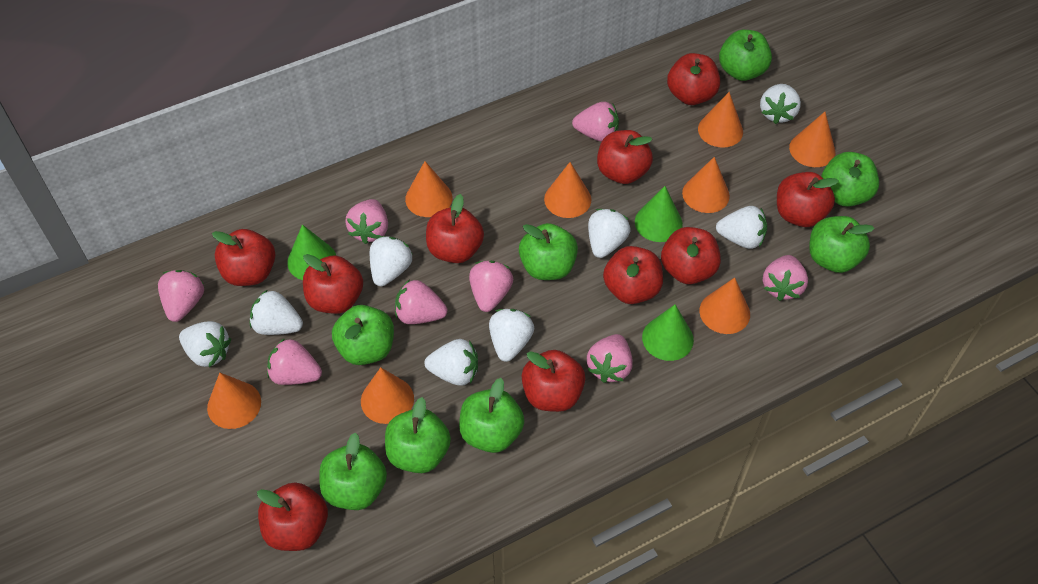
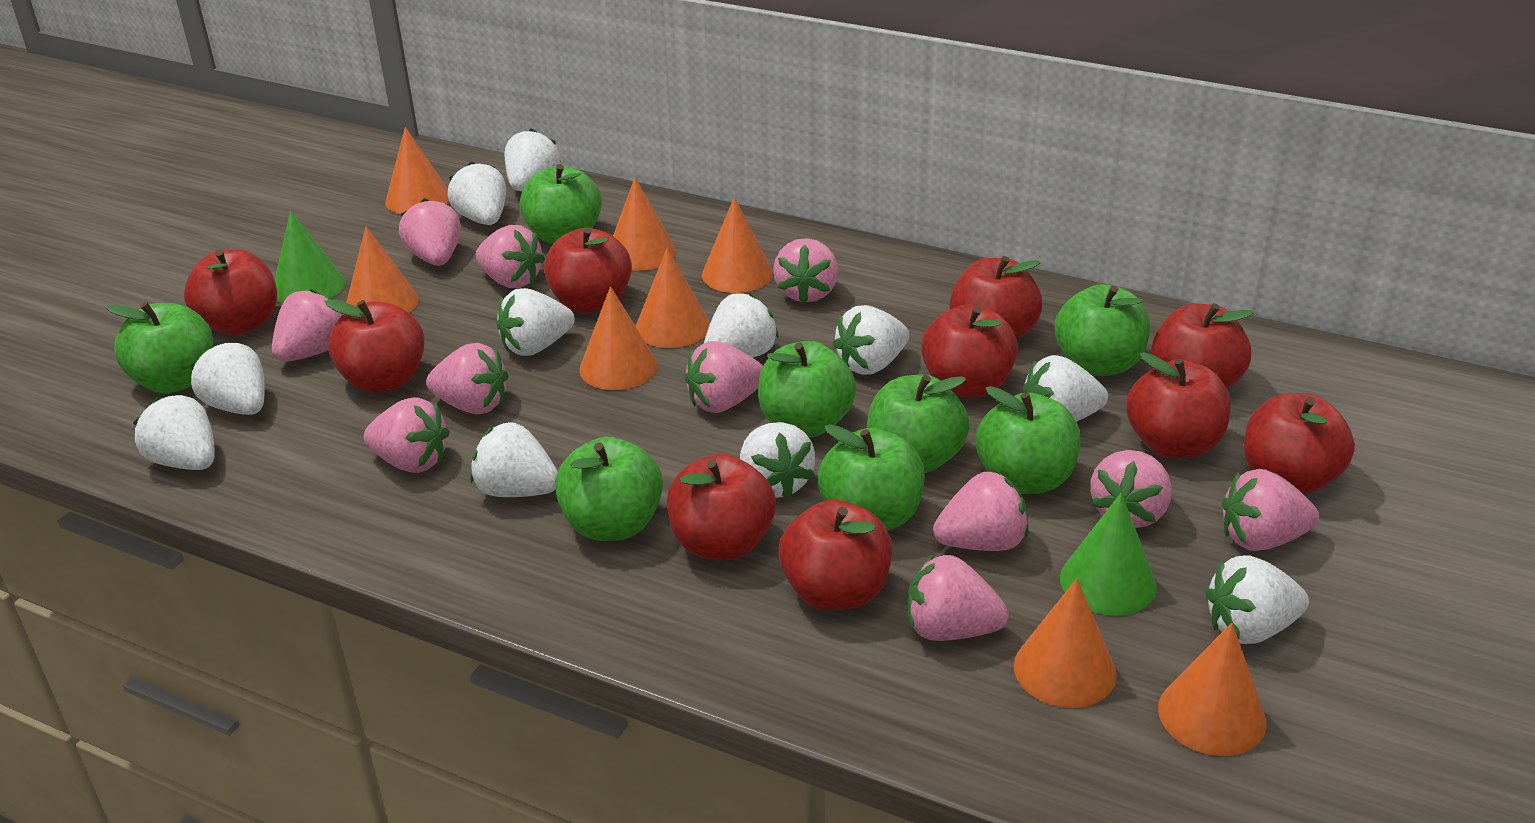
green cone: 3 -> 2
pink strawberry: 8 -> 11
white strawberry: 8 -> 11

